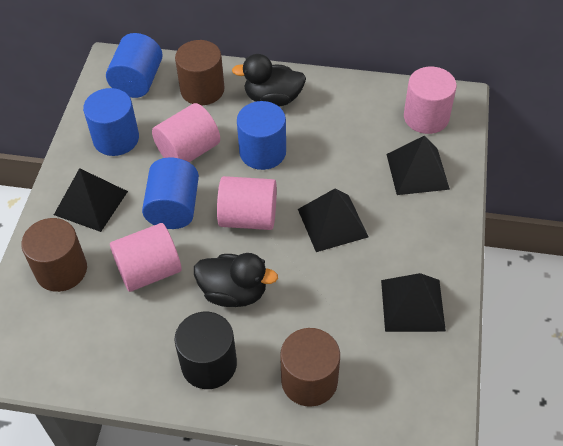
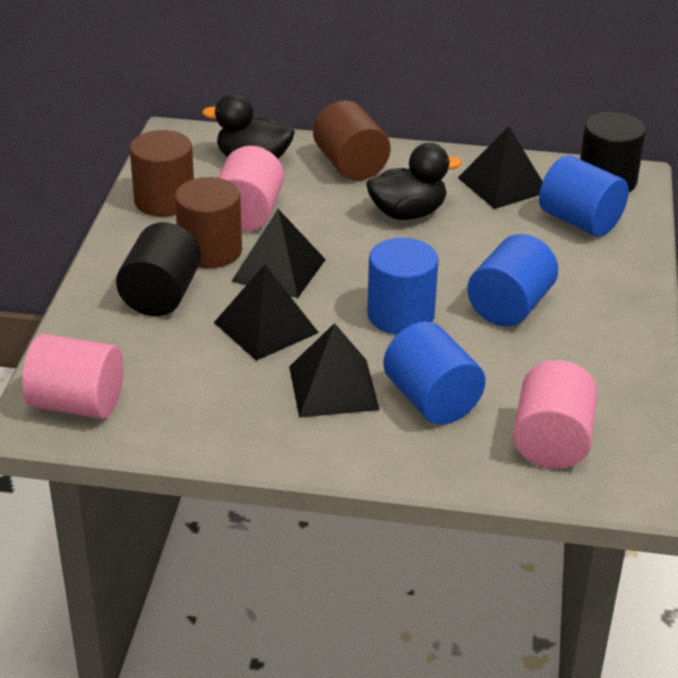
black cylinder: 1 -> 2
pink cylinder: 4 -> 3

